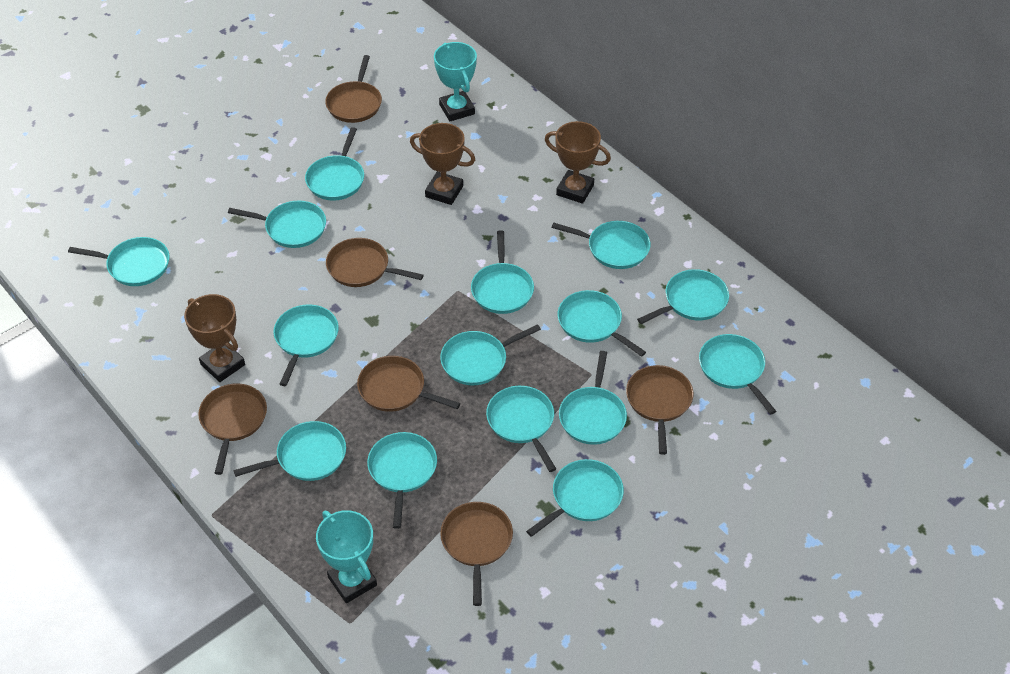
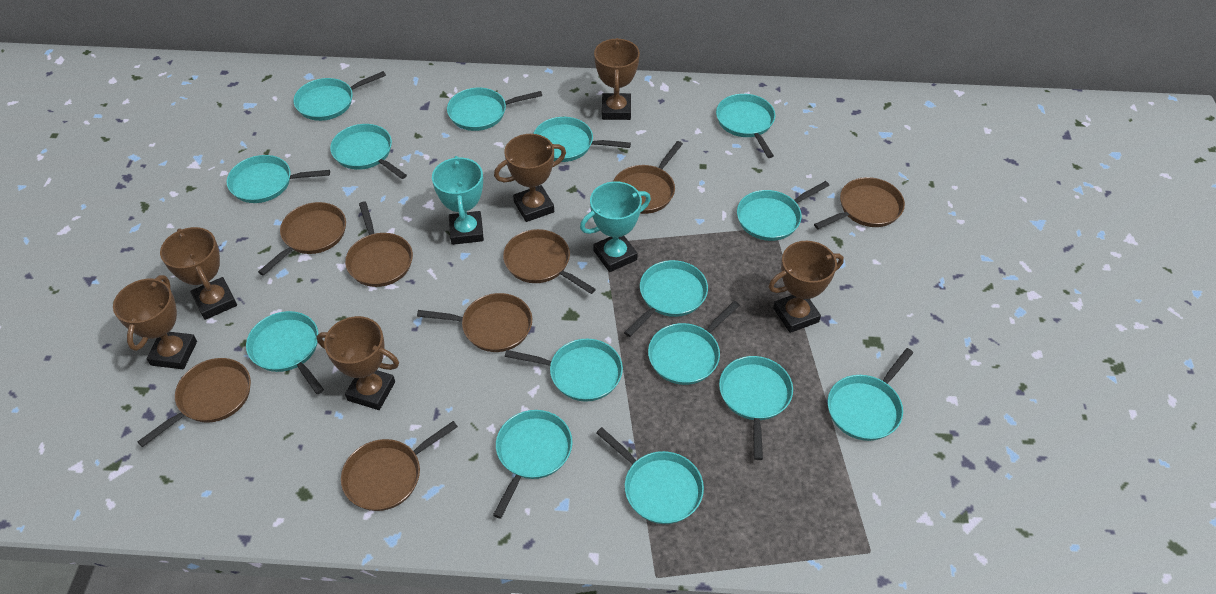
brown pan: 6 -> 8
brown trophy: 3 -> 6

